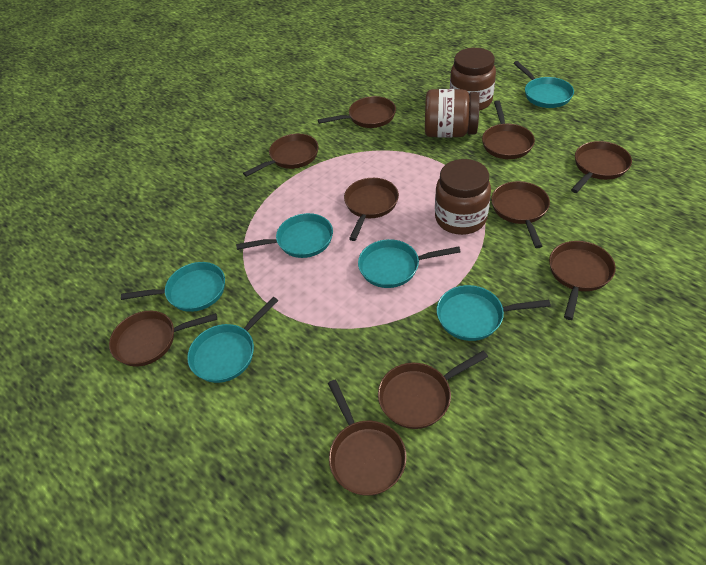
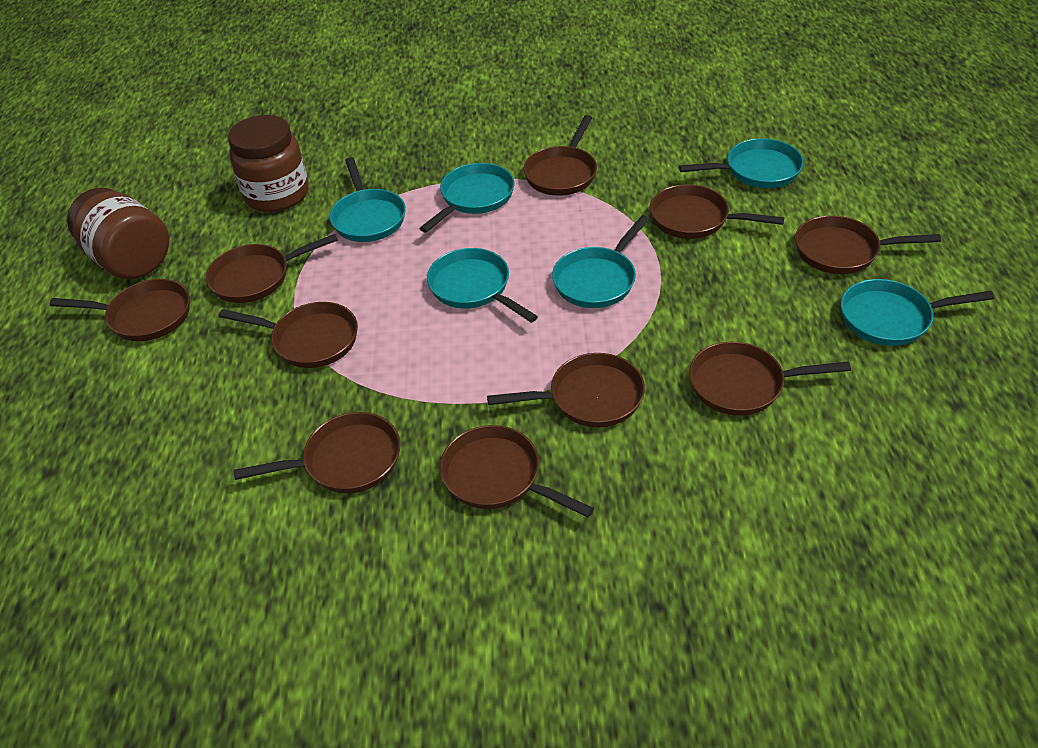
brown jar: 3 -> 2

